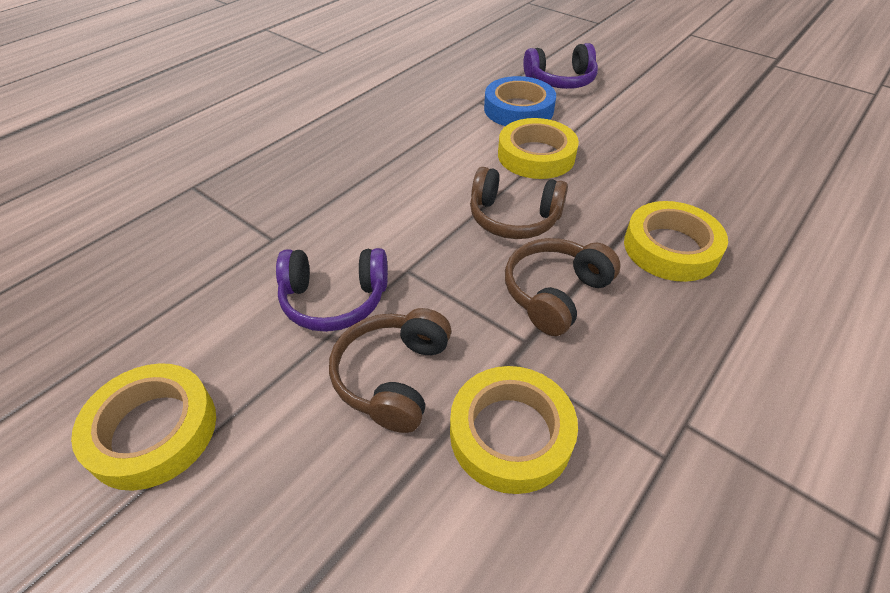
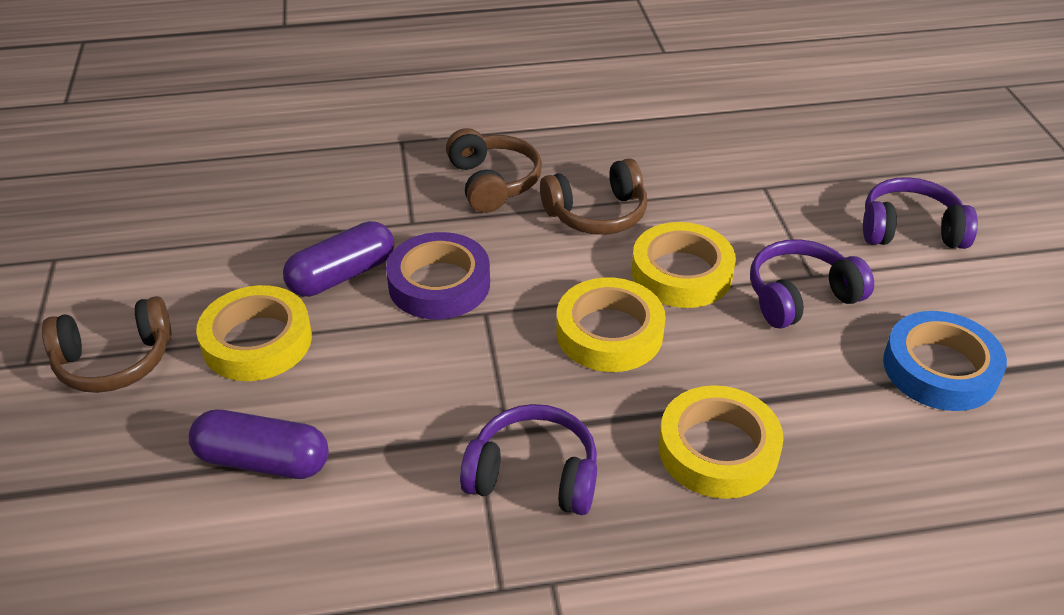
purple capsule: 0 -> 2
purple headphones: 2 -> 3
purple tape: 0 -> 1

